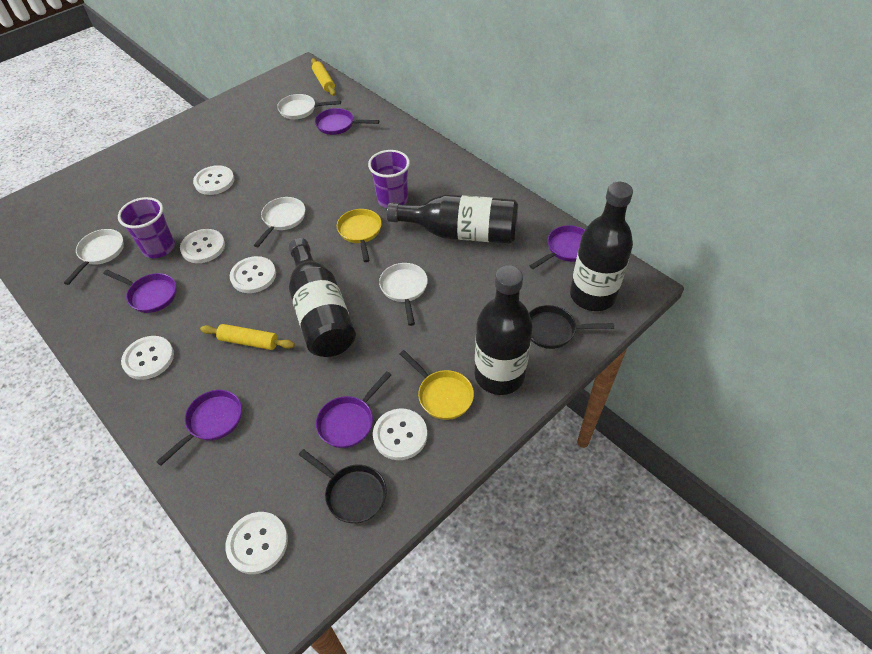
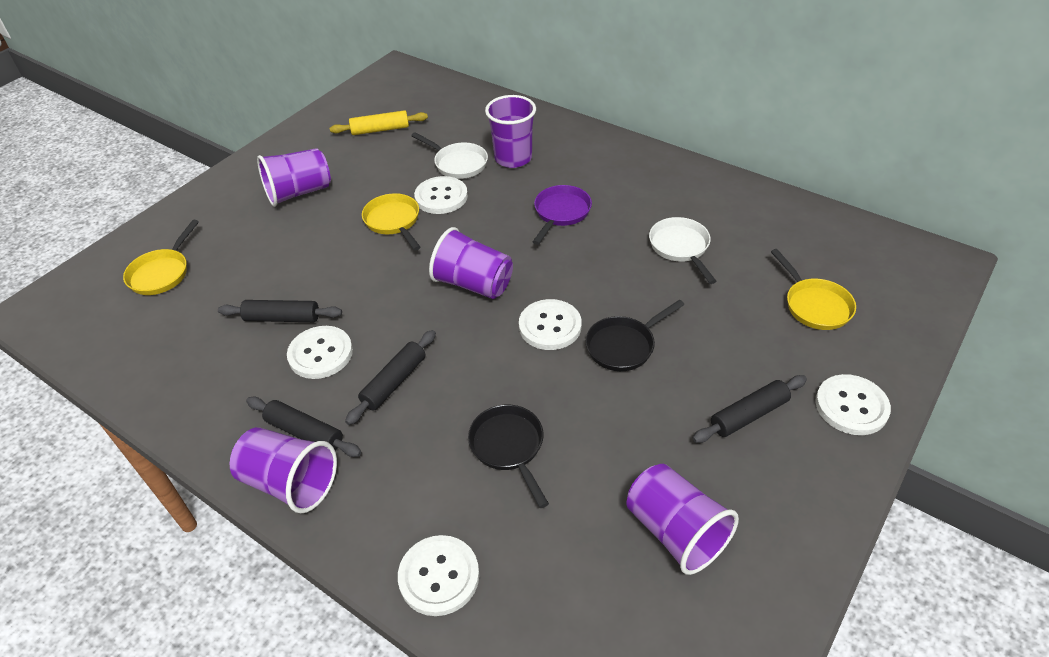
black bottle: 4 -> 0
black rolling pin: 0 -> 4
purple cup: 2 -> 5
purple pan: 5 -> 1
white button: 6 -> 5
white pan: 4 -> 2
yellow pan: 2 -> 3
yellow rolling pin: 2 -> 1

